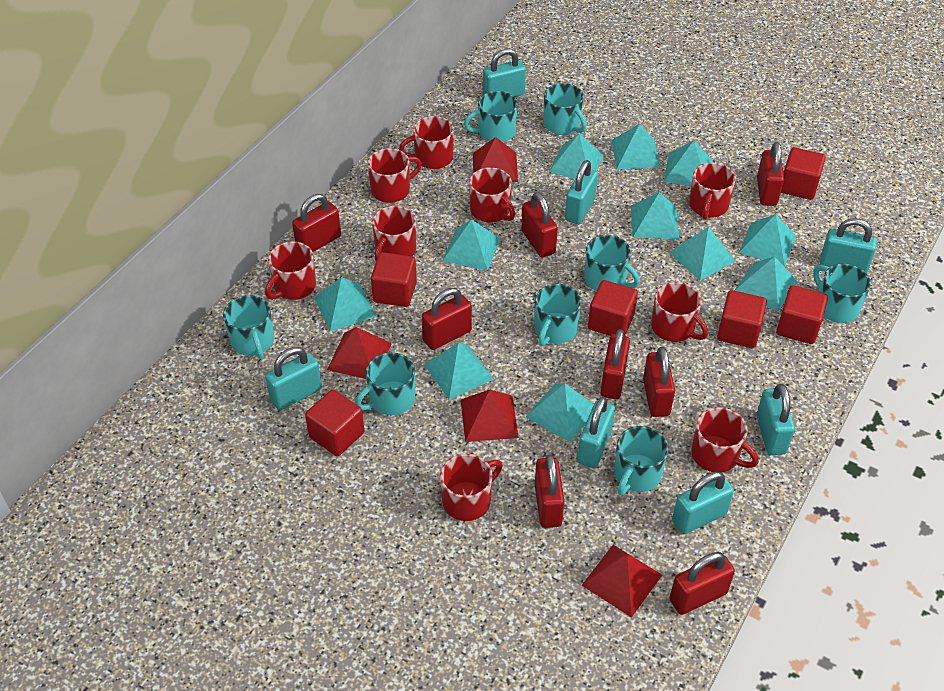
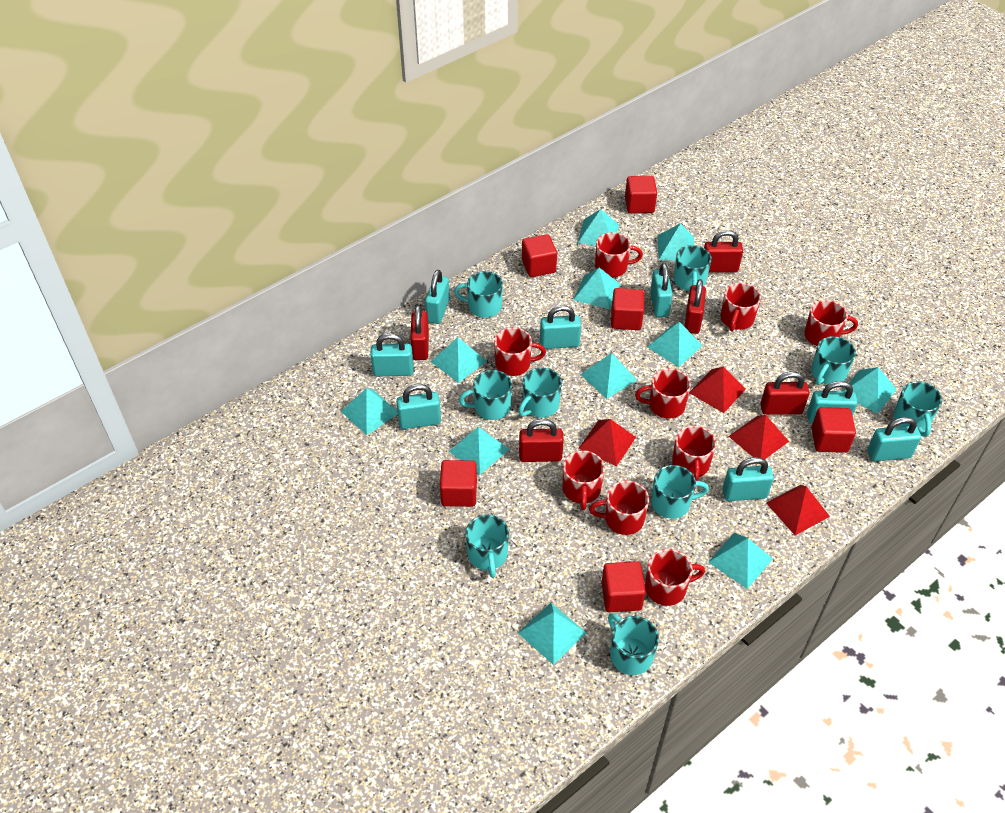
red padlock: 8 -> 5
turquoise mug: 8 -> 9
turquoise padlock: 7 -> 8

